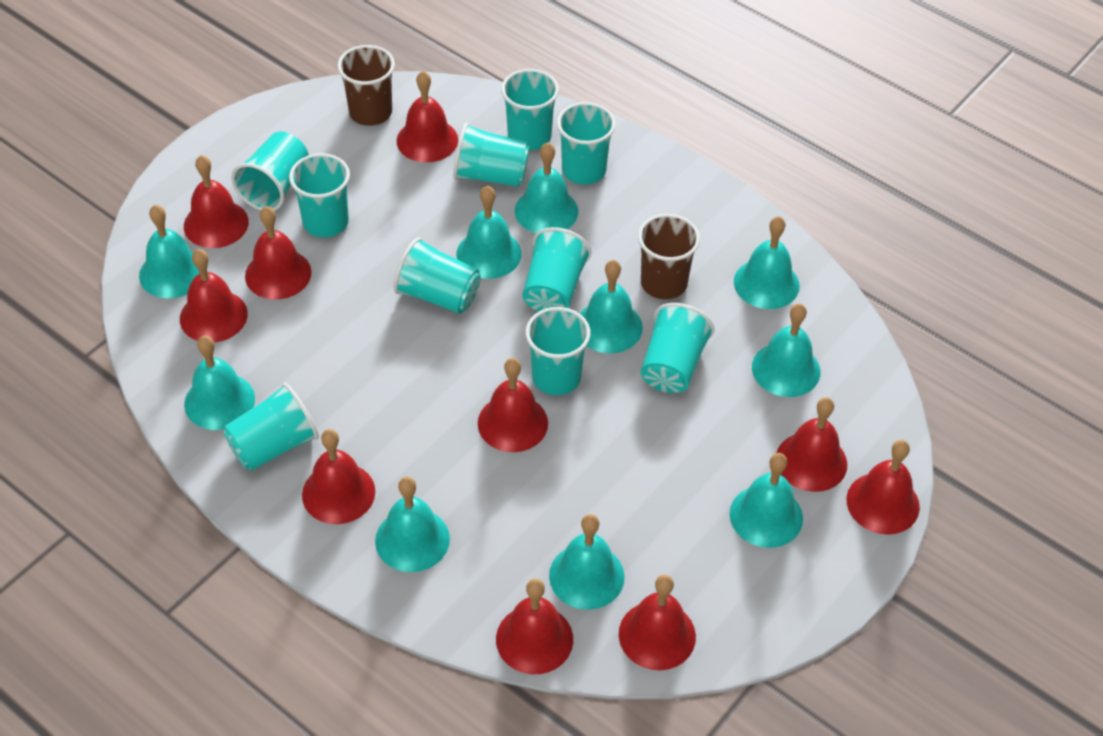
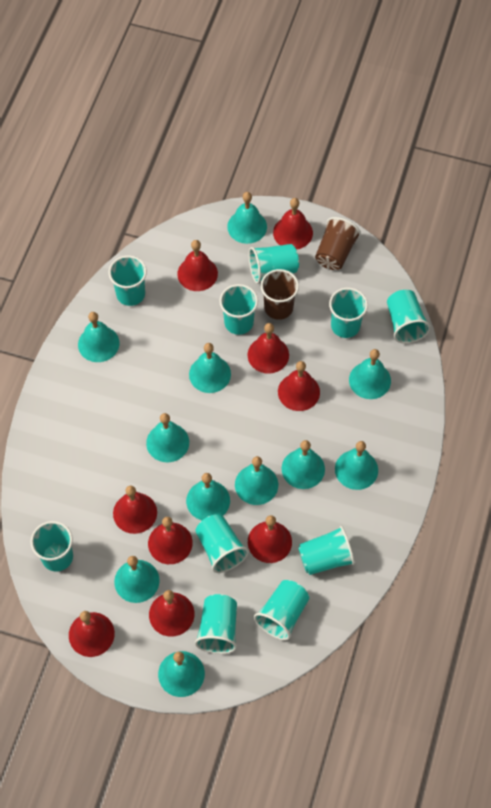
red bell: 10 -> 9
turquoise bell: 10 -> 11

